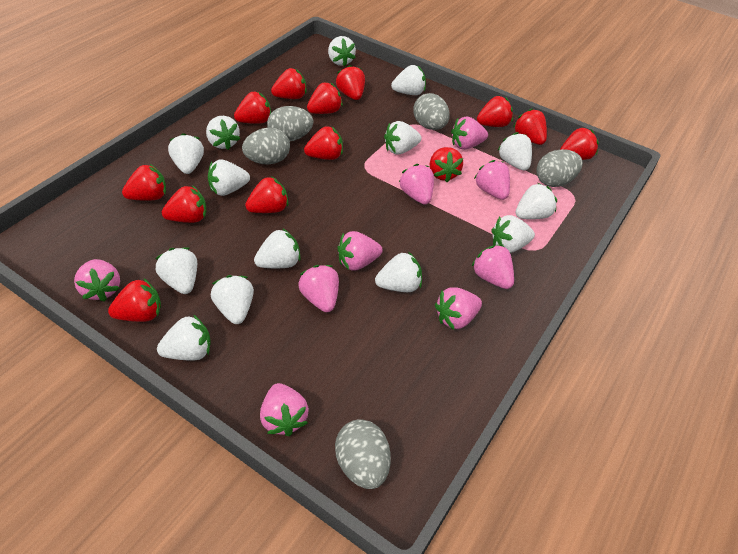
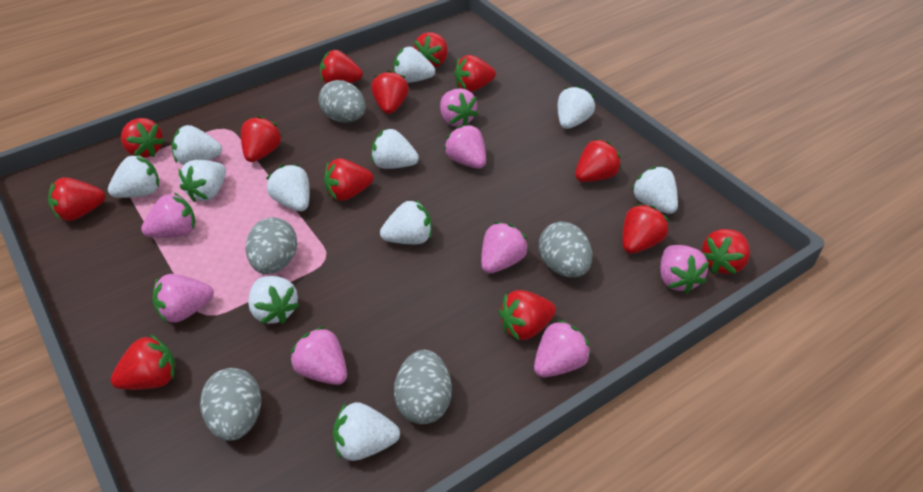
pink strawberry: 9 -> 8
white strawberry: 14 -> 11

